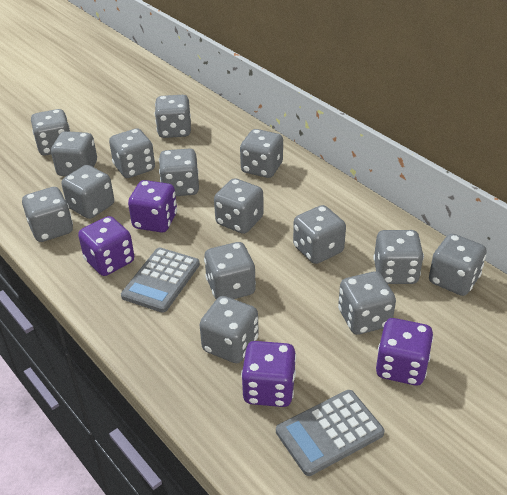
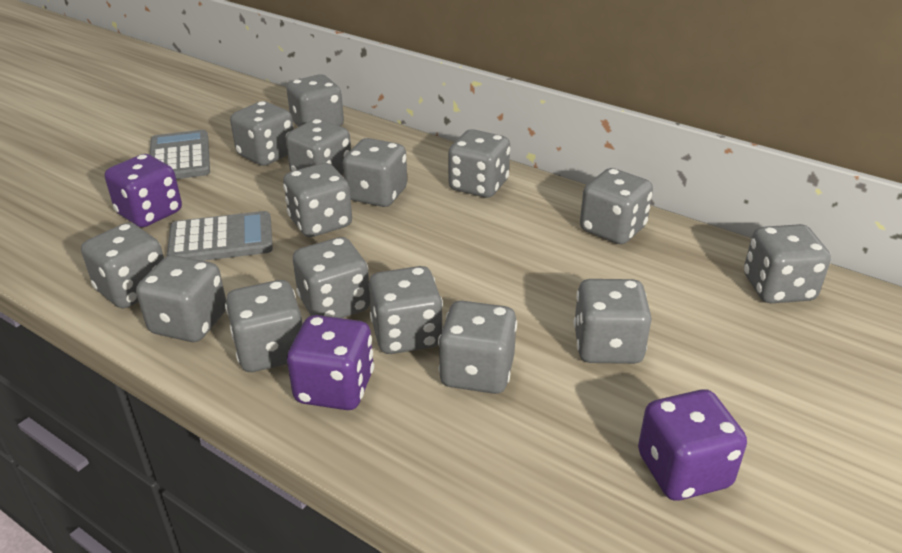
purple dice: 4 -> 3

